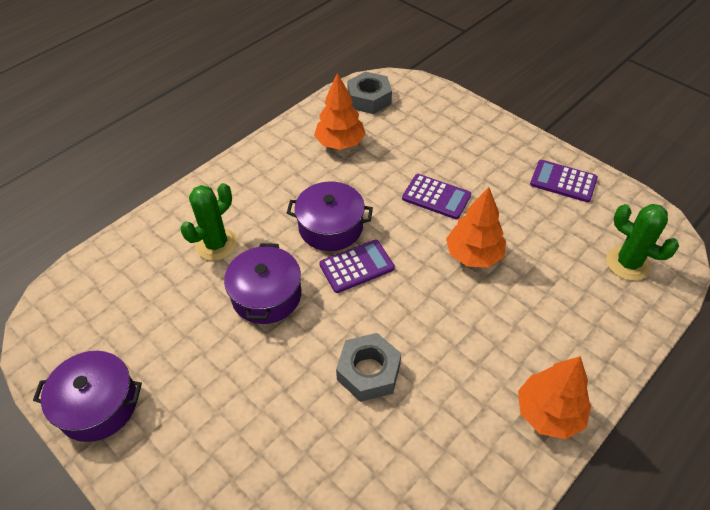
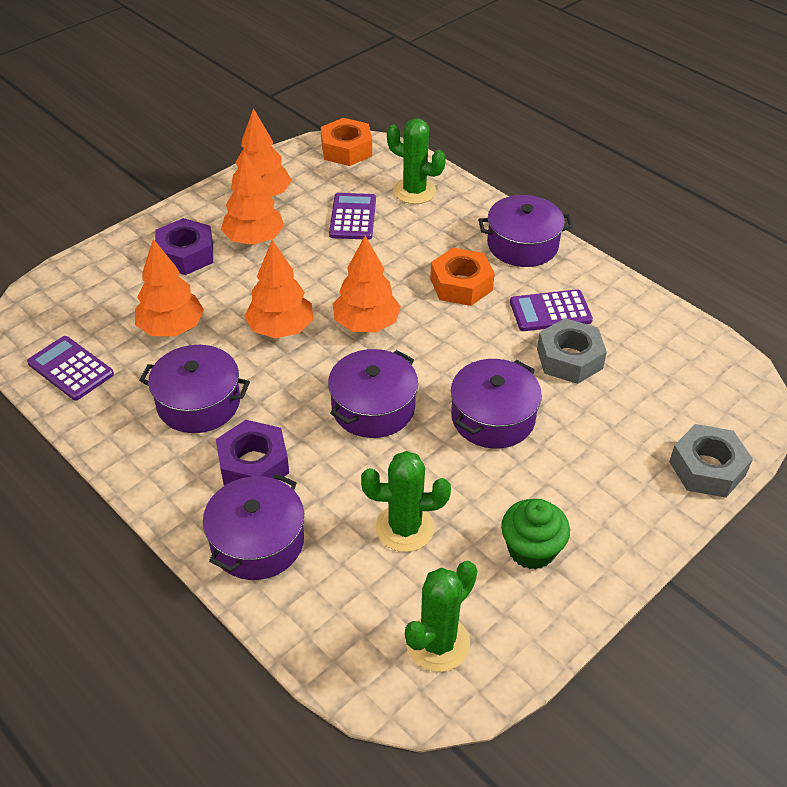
green cactus: 2 -> 3
green cupcake: 0 -> 1
orange nut: 0 -> 2
orange tree: 3 -> 5
purple nut: 0 -> 2
purple pot: 3 -> 5

